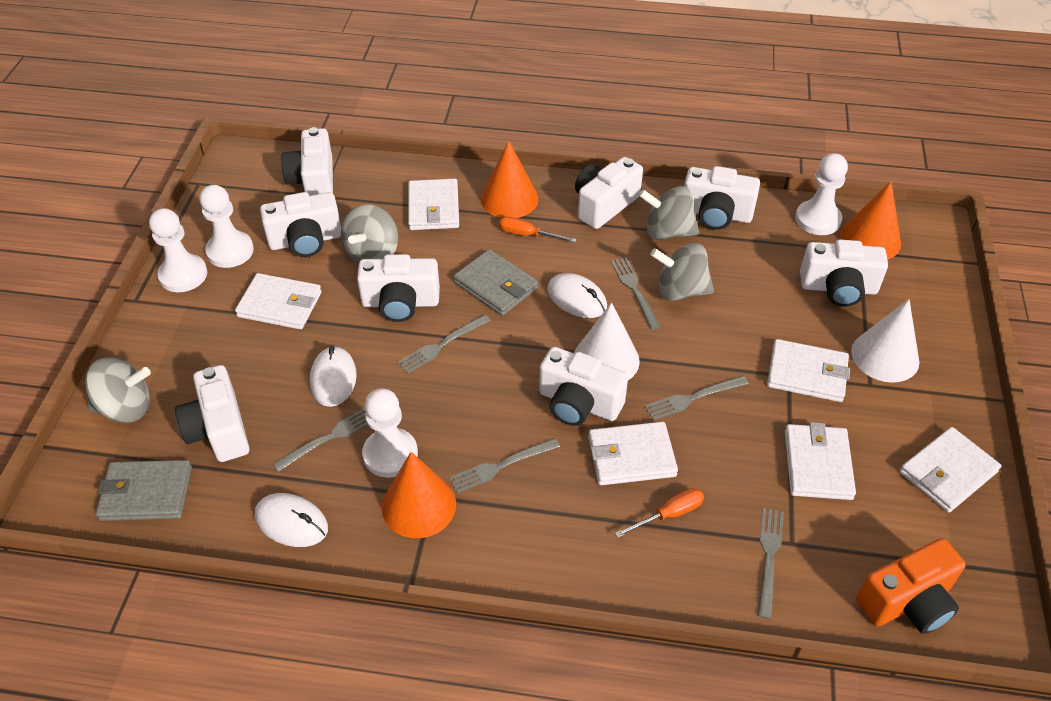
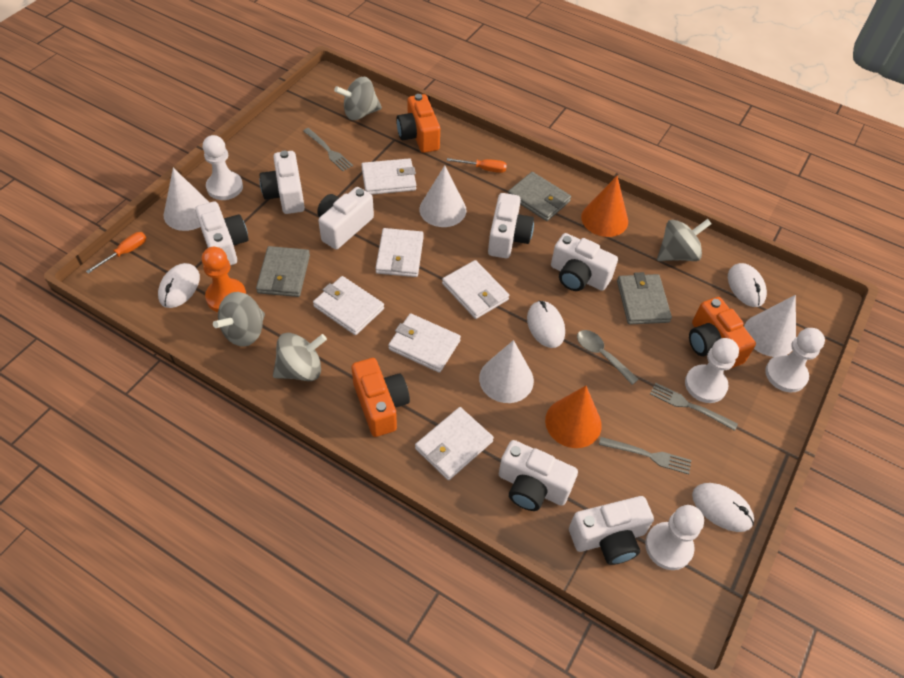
grey fork: 6 -> 3
grey spoon: 0 -> 1
grey wallet: 2 -> 3
orange camera: 1 -> 3
orange cone: 3 -> 2
orange pawn: 0 -> 1
white camera: 8 -> 7
white cone: 2 -> 4
white mouse: 3 -> 4

